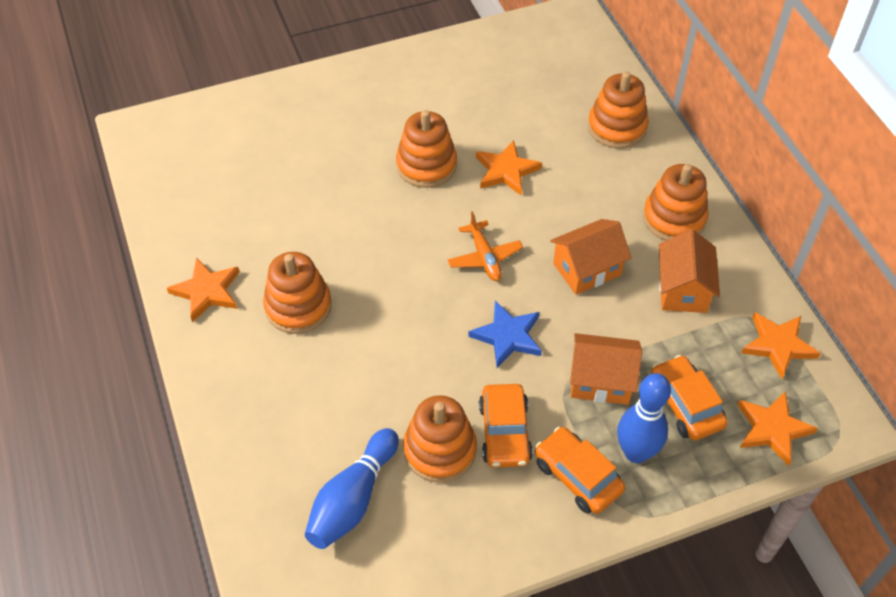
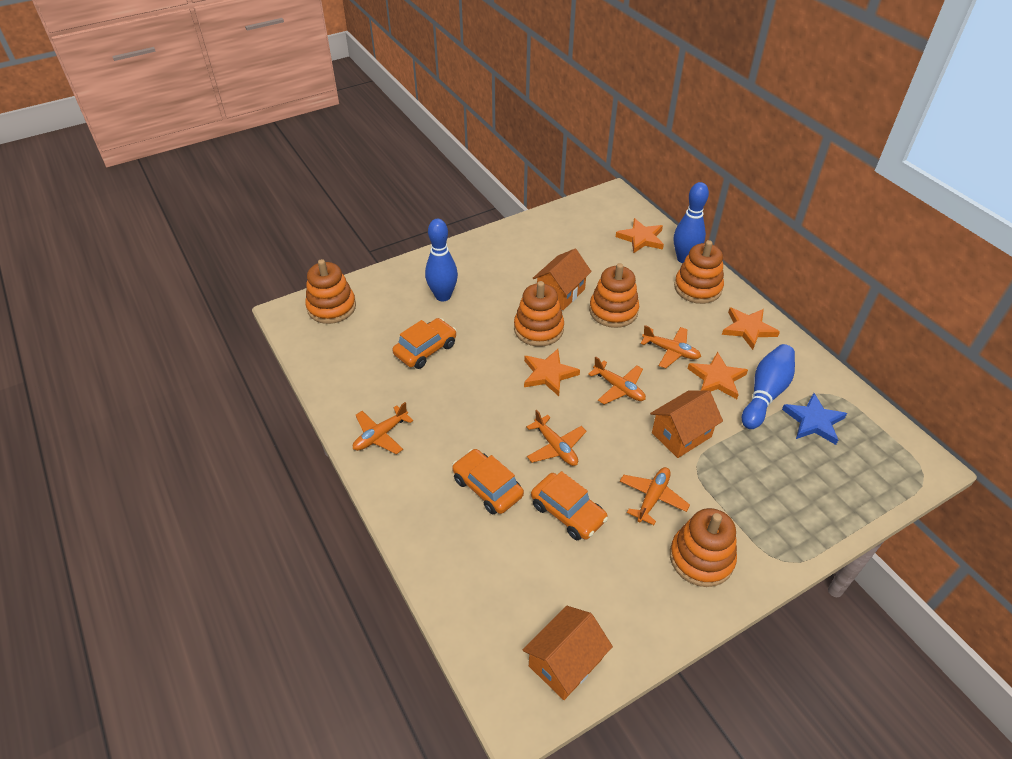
blue bowling pin: 2 -> 3
orange plane: 1 -> 5

